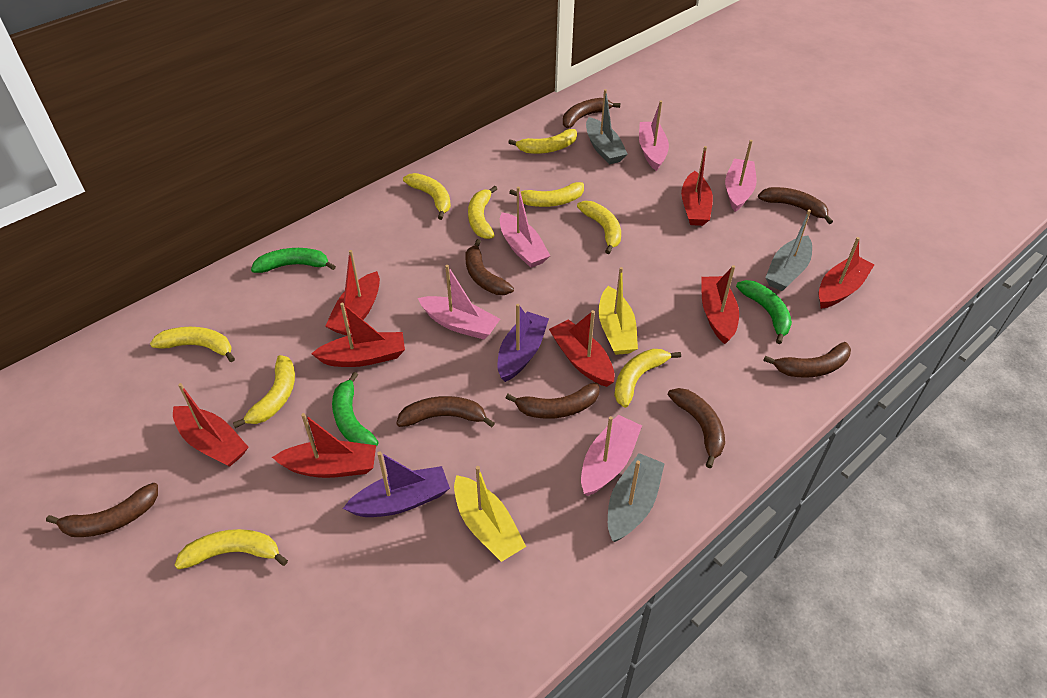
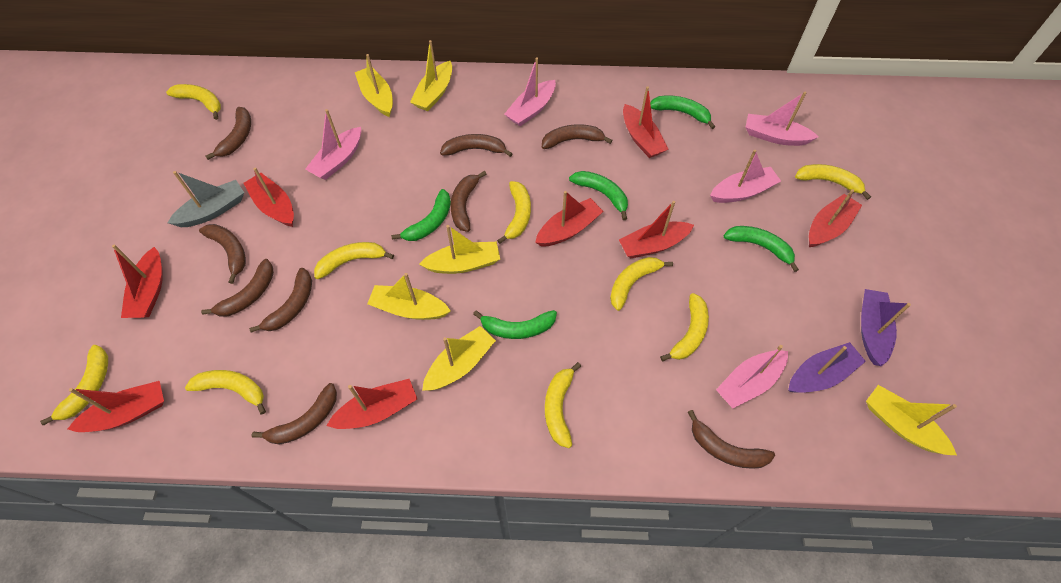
brown banana: 8 -> 9
green banana: 3 -> 5
grey boat: 3 -> 1
yellow boat: 2 -> 6

